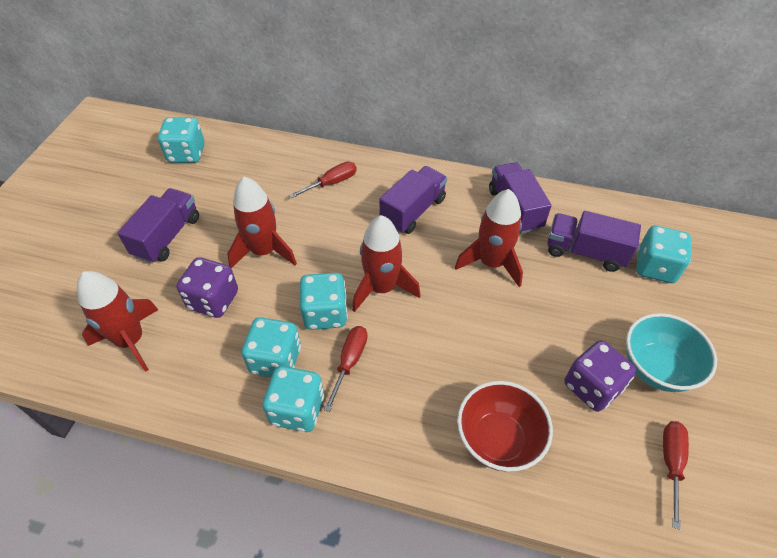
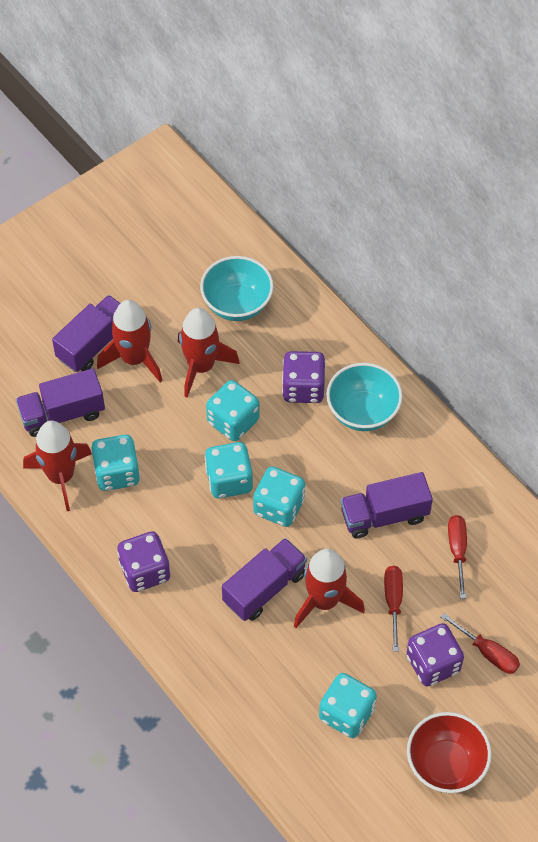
purple dice: 2 -> 3
turquoise bowl: 1 -> 2

